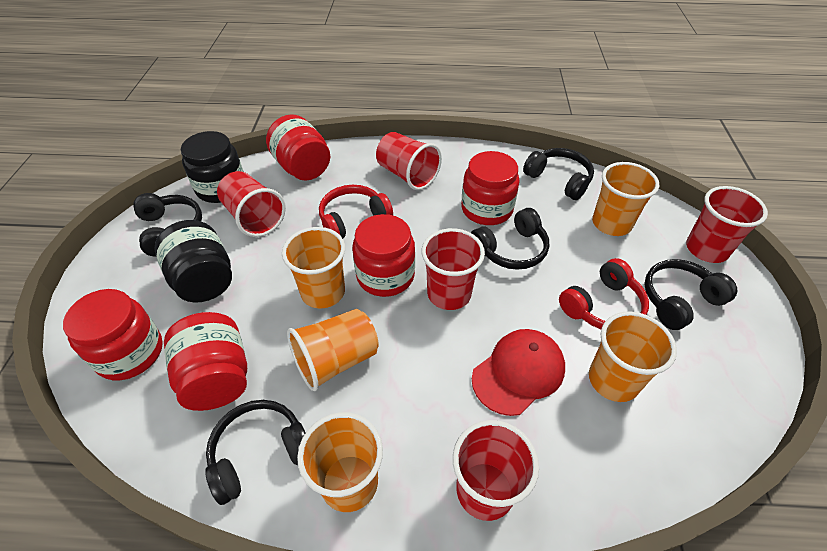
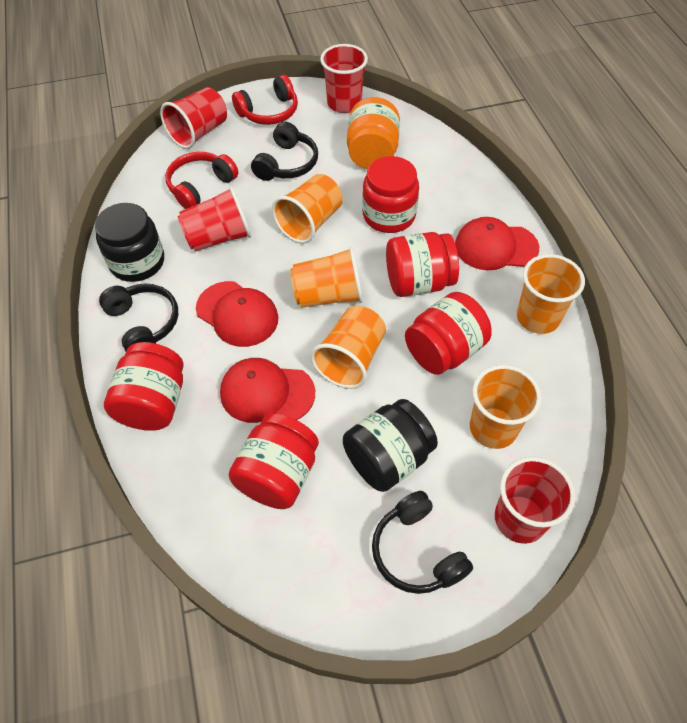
black headphones: 5 -> 3
orange jar: 0 -> 1
red cap: 1 -> 3
red cup: 5 -> 4

